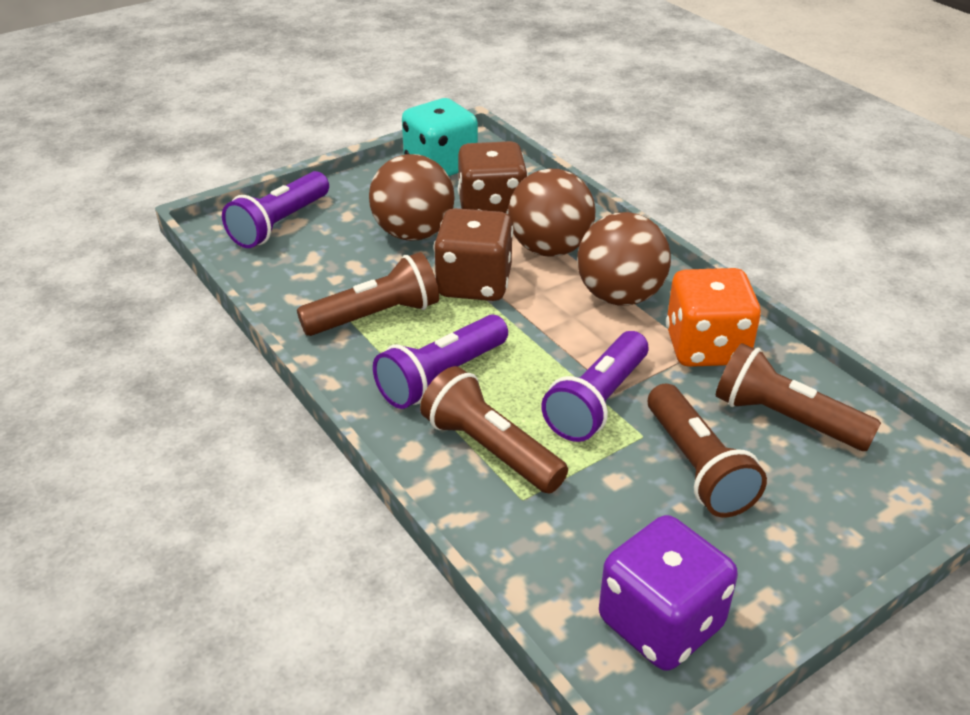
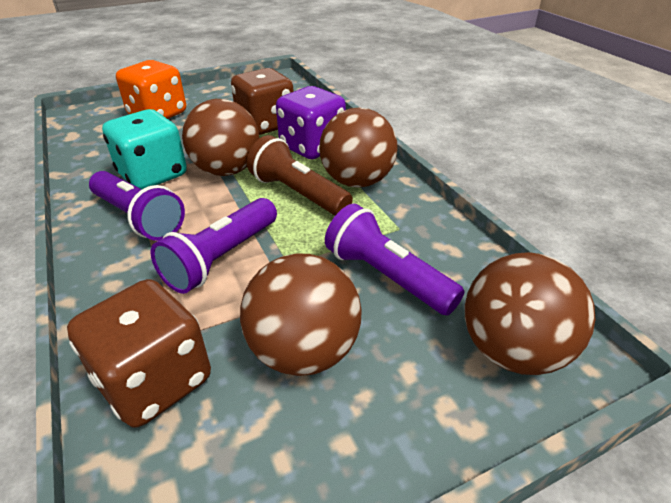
brown ball: 3 -> 4
brown flashlight: 4 -> 1

